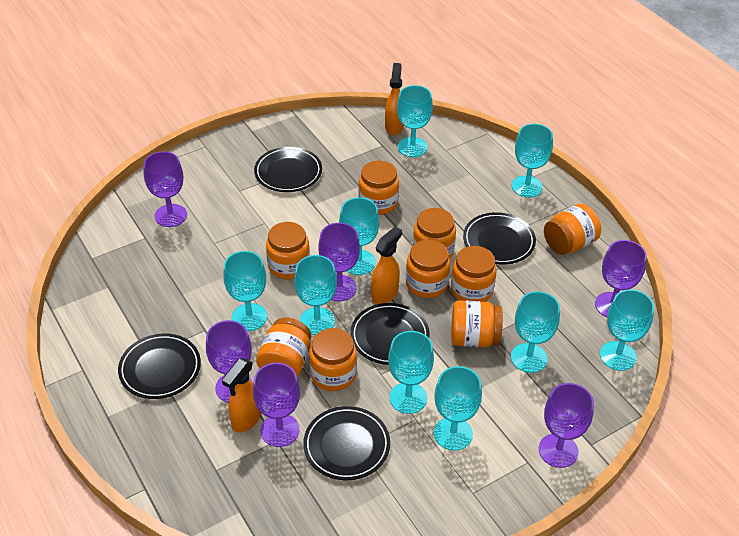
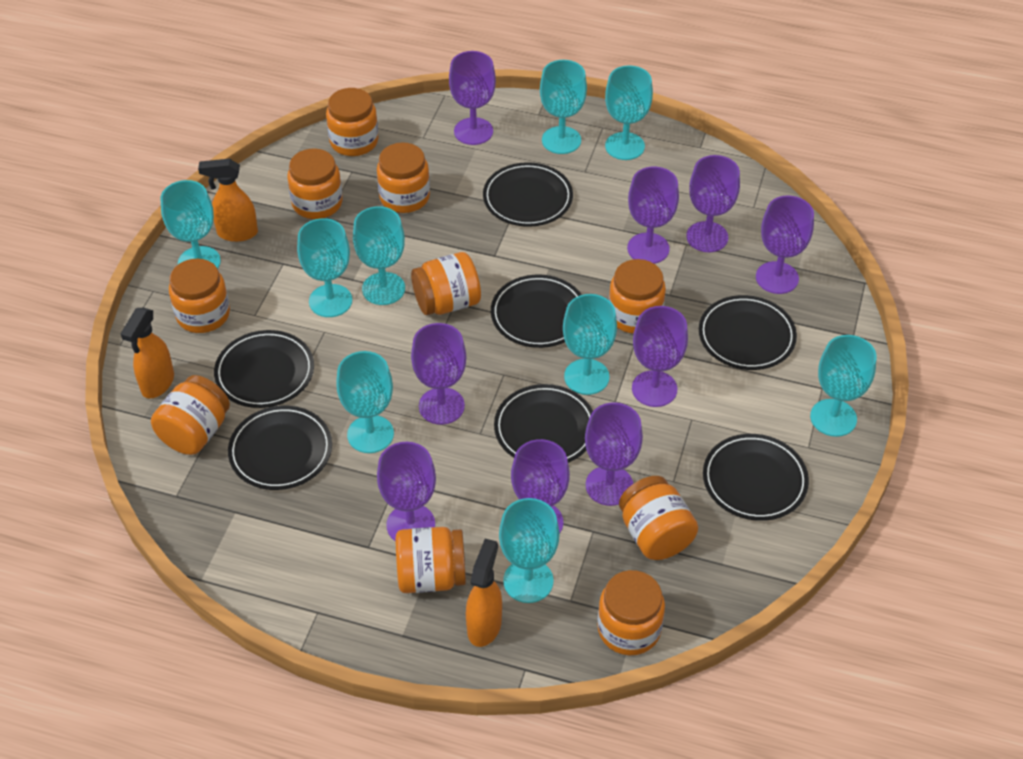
black plate: 5 -> 7
orange jar: 9 -> 10
purple goblet: 6 -> 9

